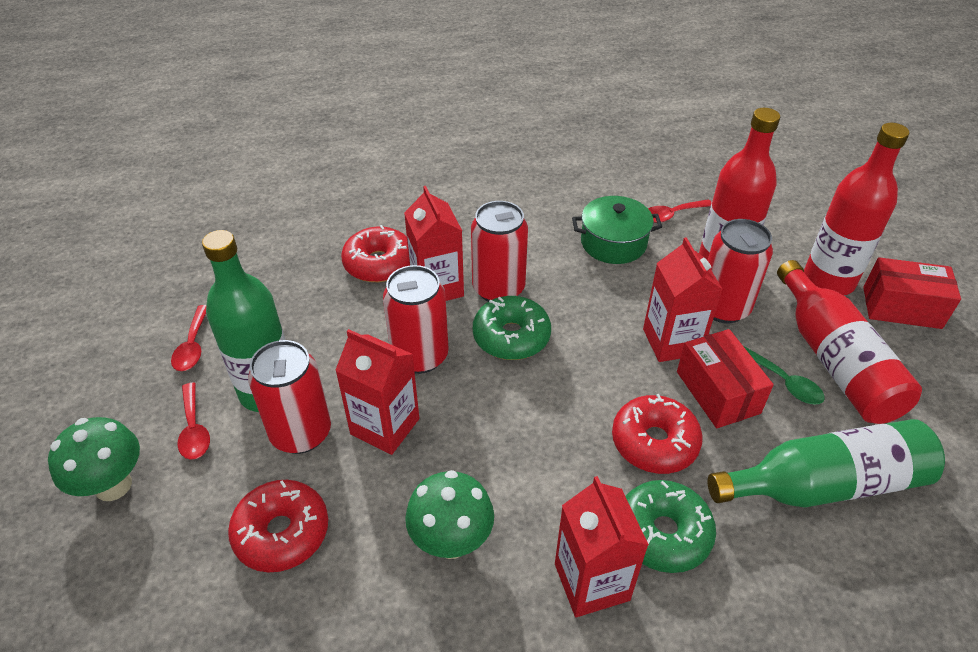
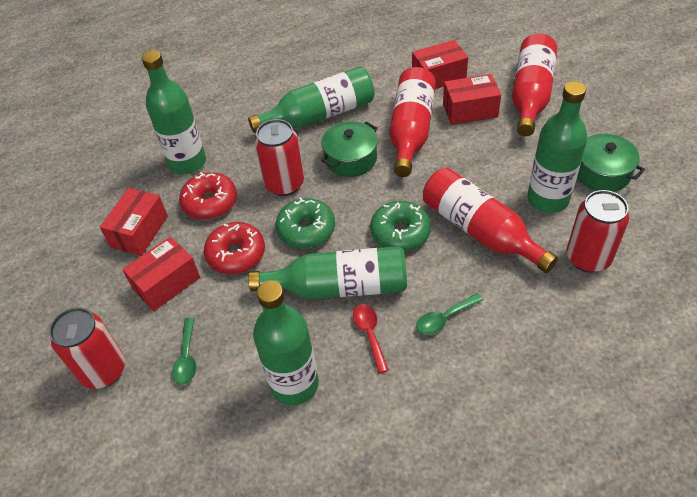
green bottle: 2 -> 5
green mushroom: 2 -> 0
green pot: 1 -> 2
green spoon: 1 -> 2
red box: 2 -> 4
red can: 4 -> 3
red carton: 4 -> 0
red donut: 3 -> 2
red spoon: 3 -> 1

